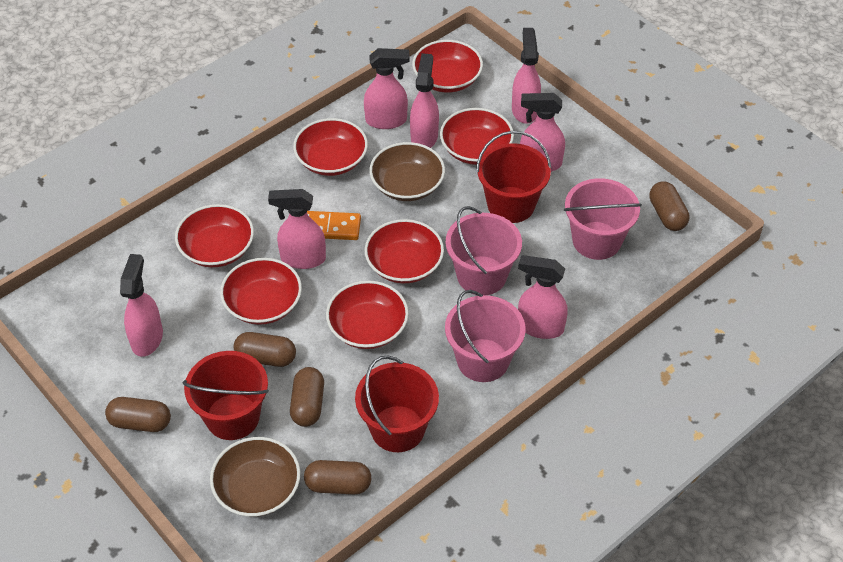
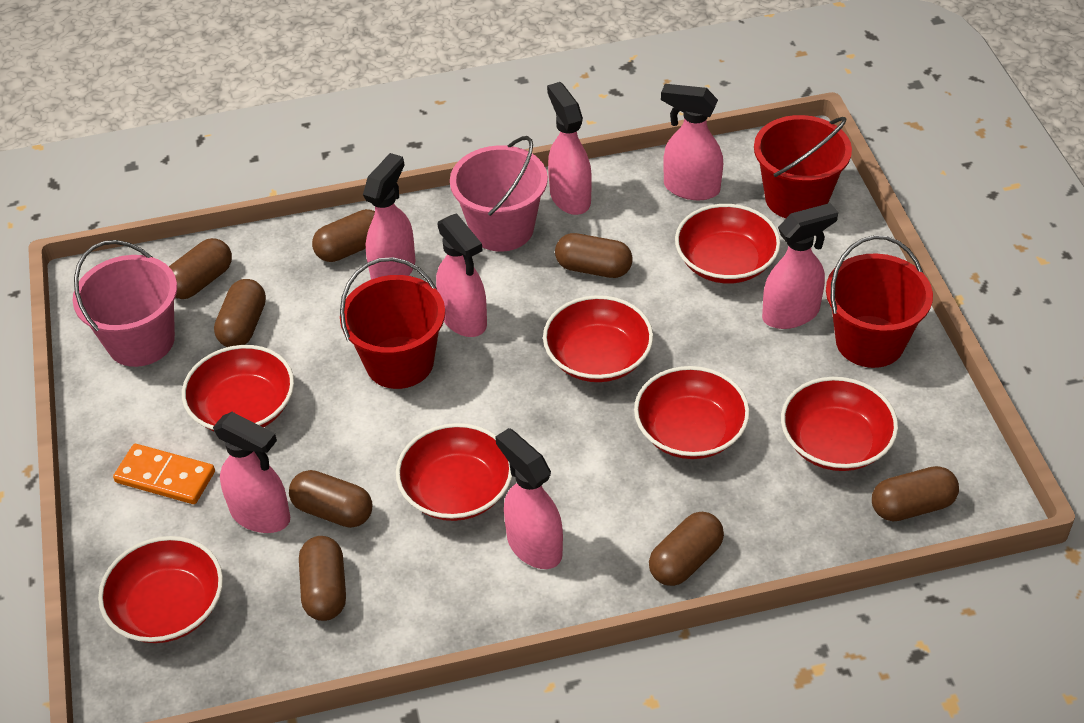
brown bowl: 2 -> 0
brown capsule: 5 -> 8
pink bucket: 3 -> 2

